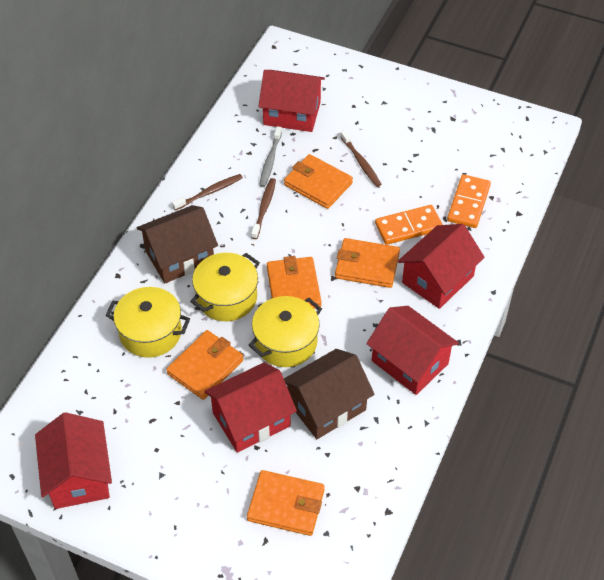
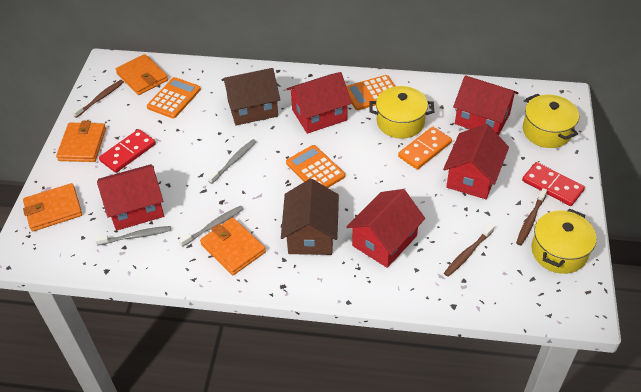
grey toothbrush: 1 -> 3
orange calculator: 0 -> 3
orange domino: 2 -> 1
orange wallet: 5 -> 4
red domino: 0 -> 2

